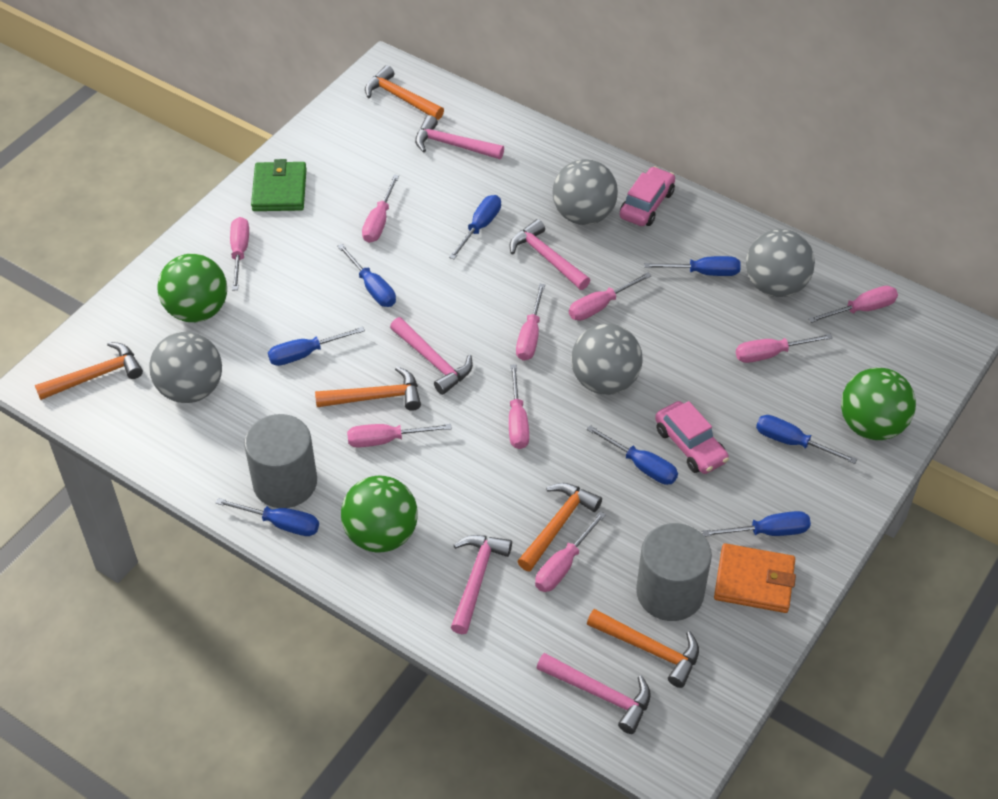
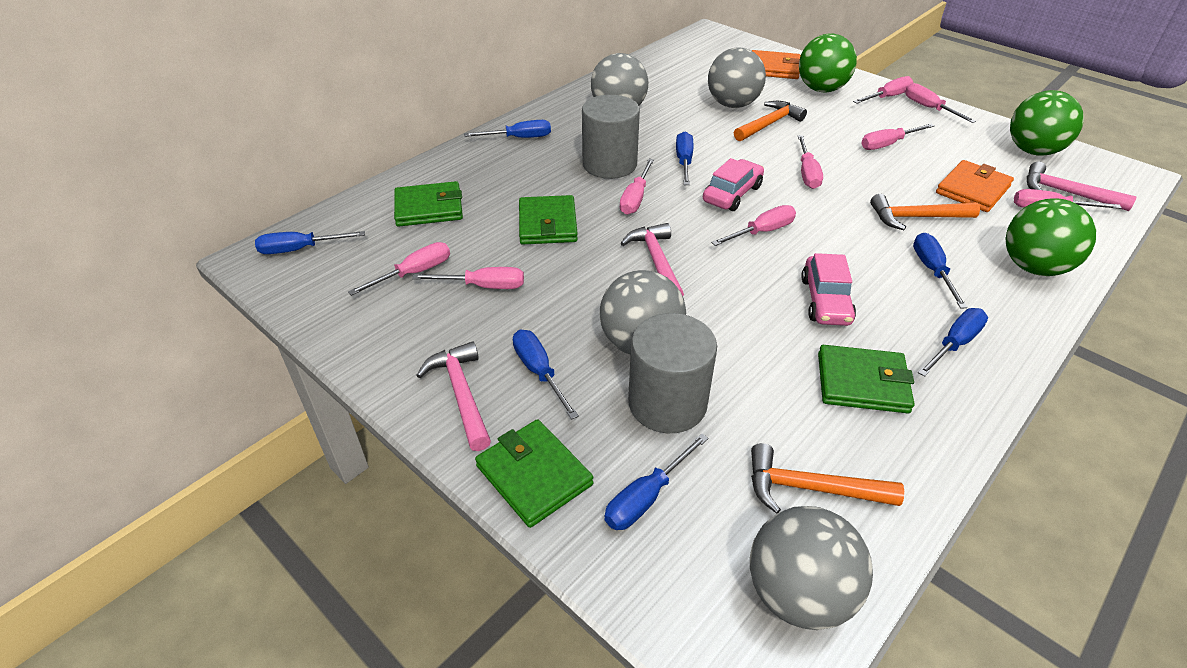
blue screwdriver: 8 -> 7
green wallet: 1 -> 4
orange hammer: 5 -> 3
orange wallet: 1 -> 2
pink hammer: 5 -> 3

